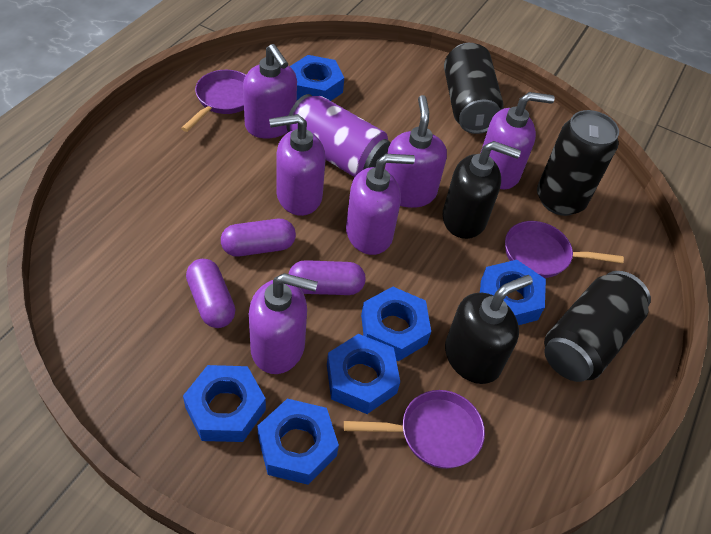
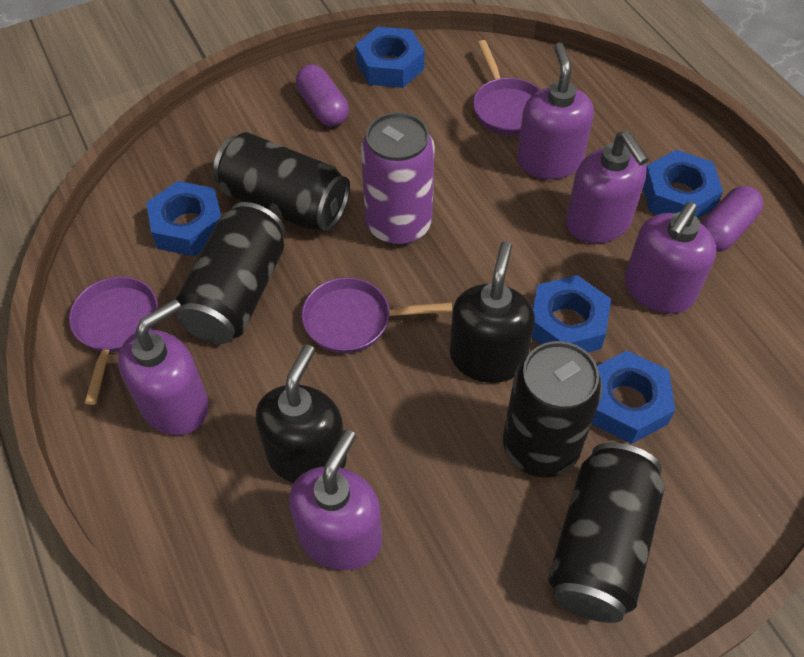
black can: 3 -> 4
blue nut: 6 -> 5
purple capsule: 3 -> 2
purple soap dispenser: 6 -> 5

